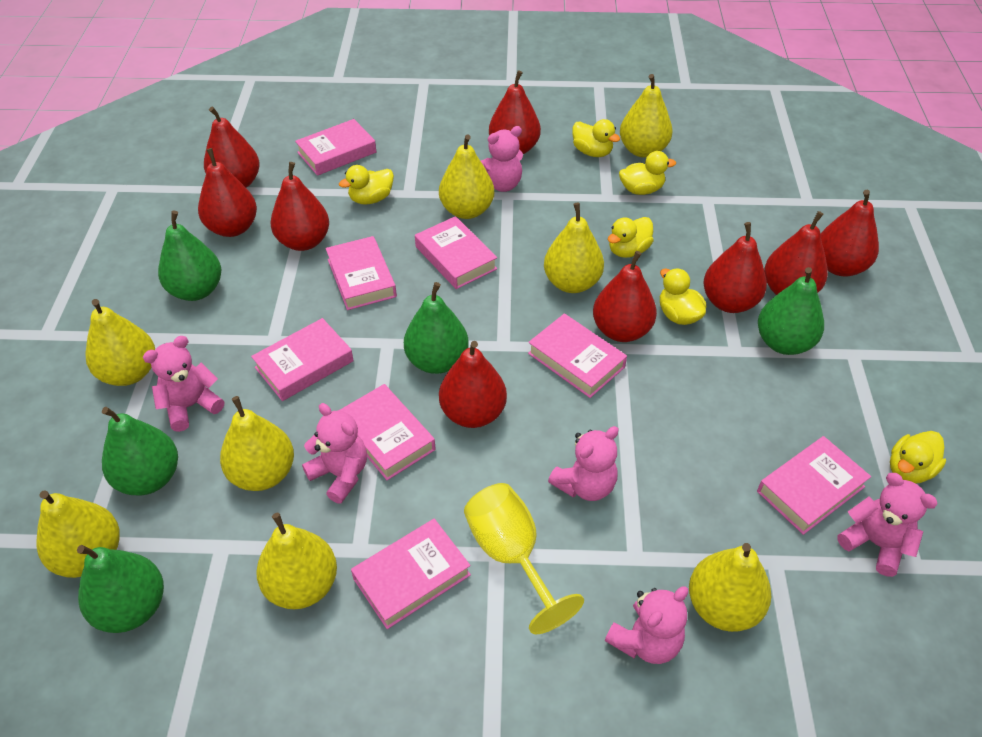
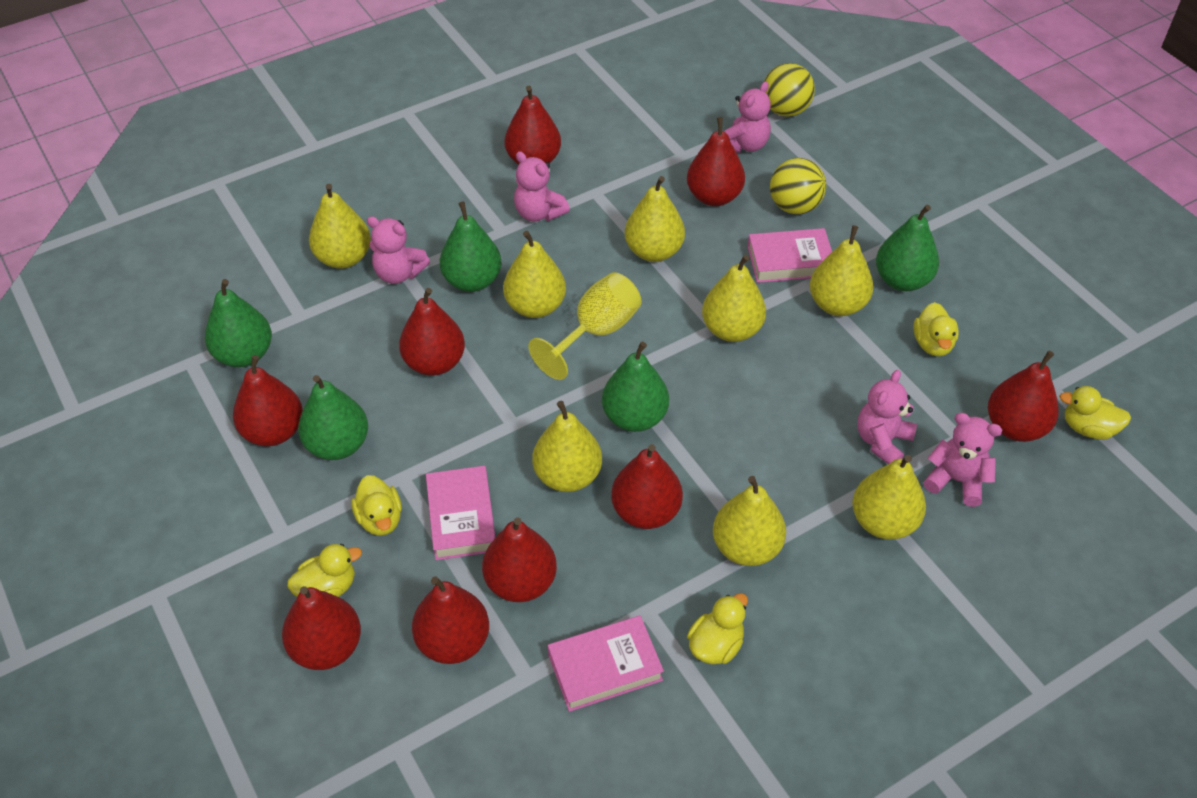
pink book: 8 -> 3
pink teddy bear: 6 -> 5
yellow ball: 0 -> 2
yellow duck: 6 -> 5

